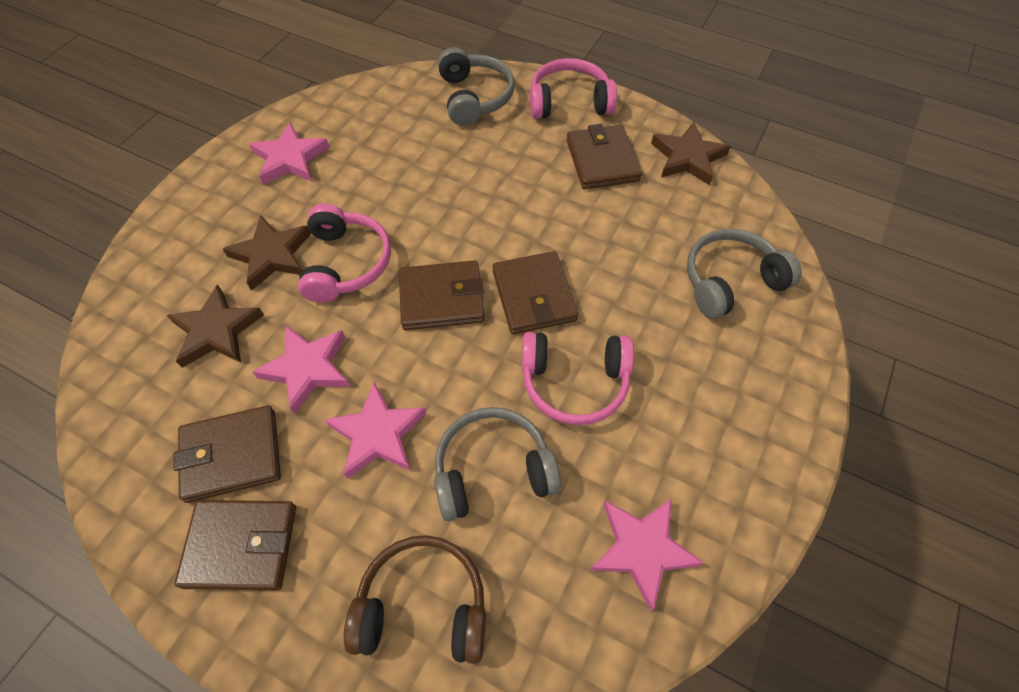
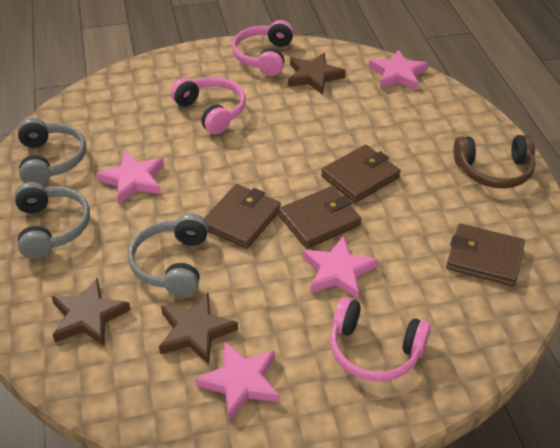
brown wallet: 5 -> 4

